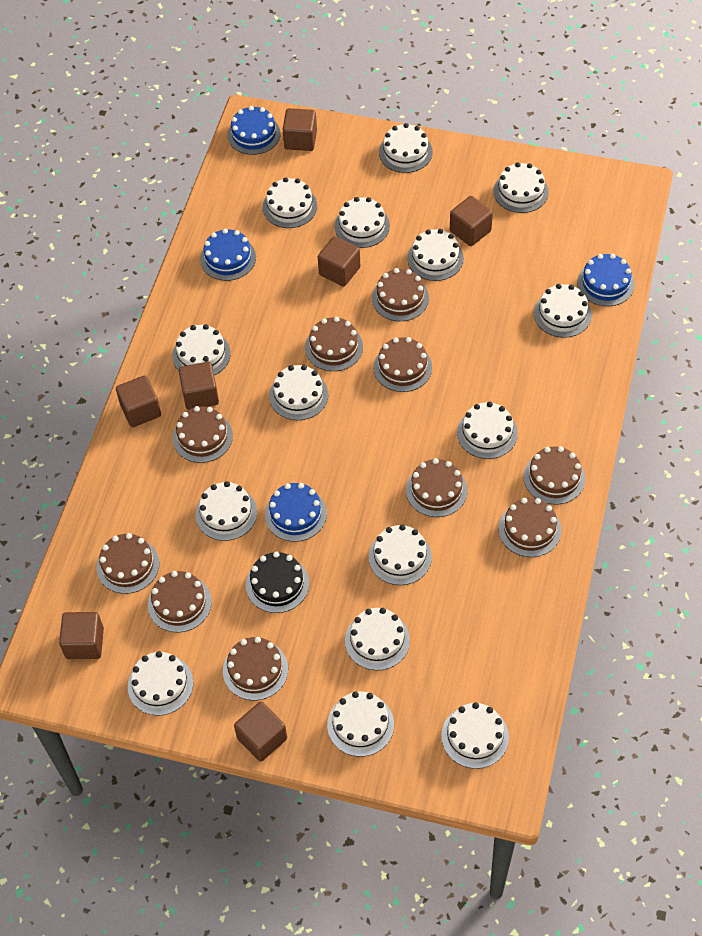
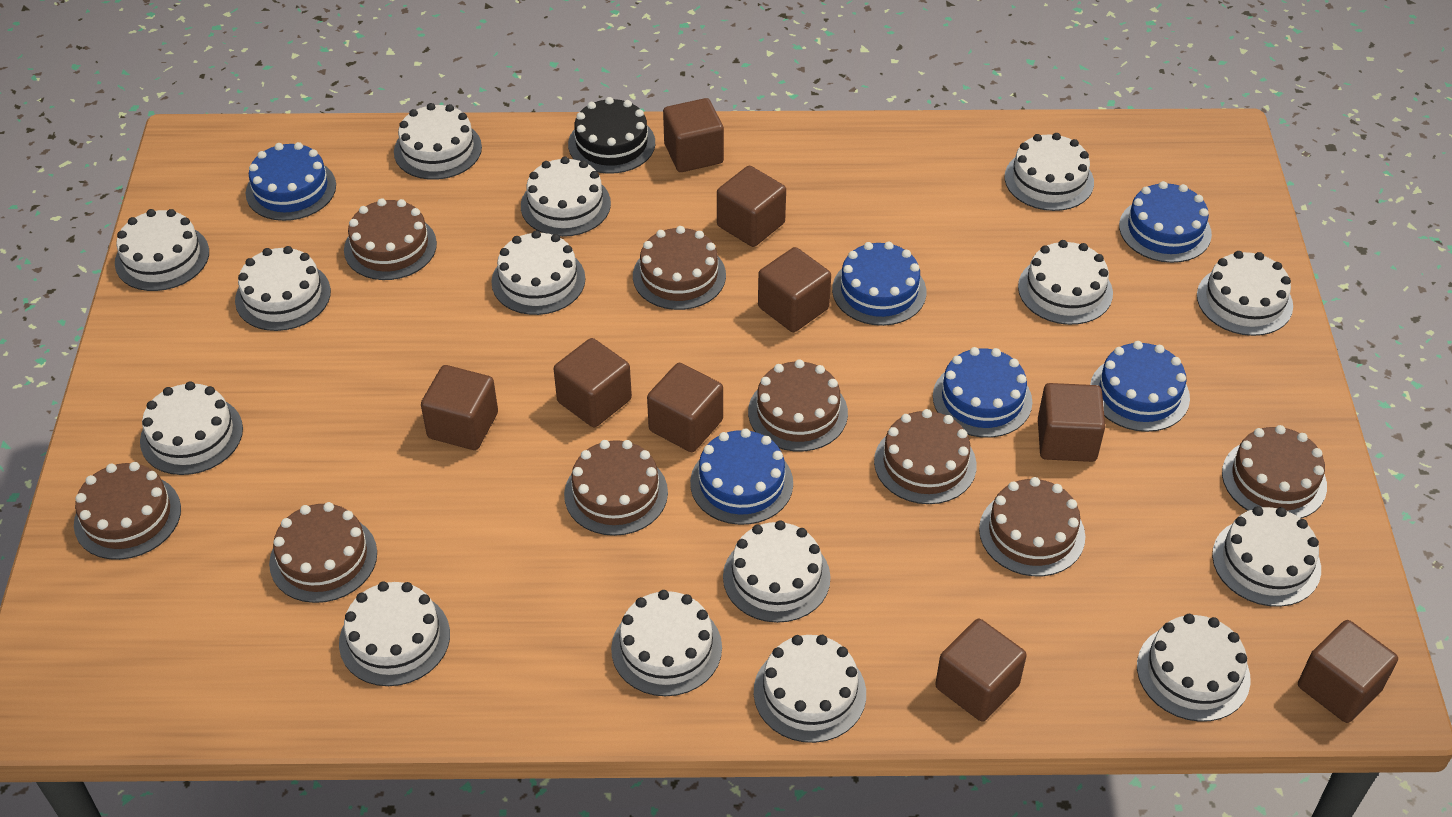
blue cake: 4 -> 6
brown cake: 10 -> 9
brown cube: 7 -> 9

